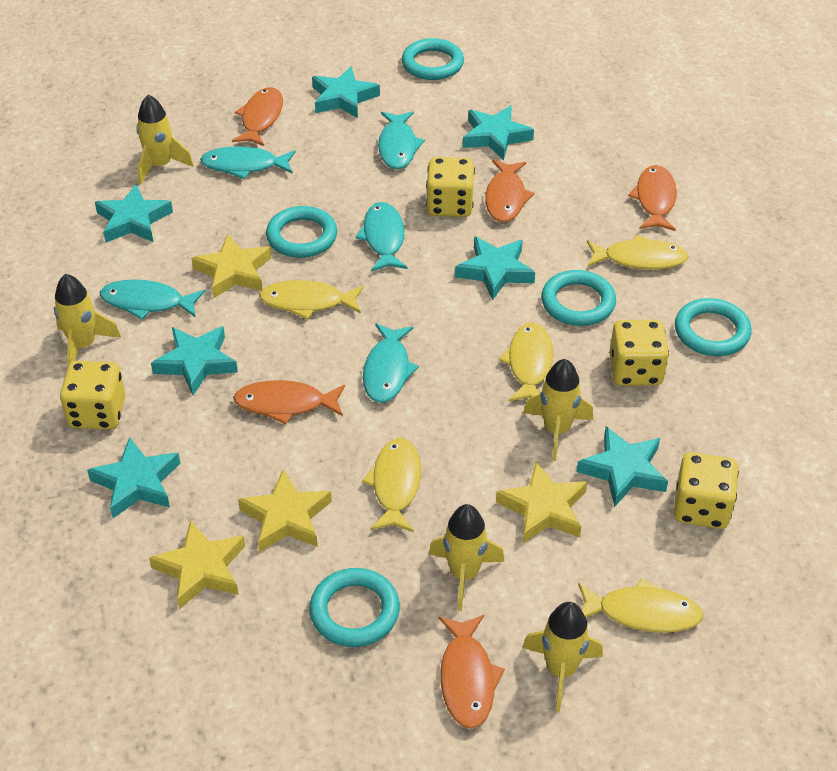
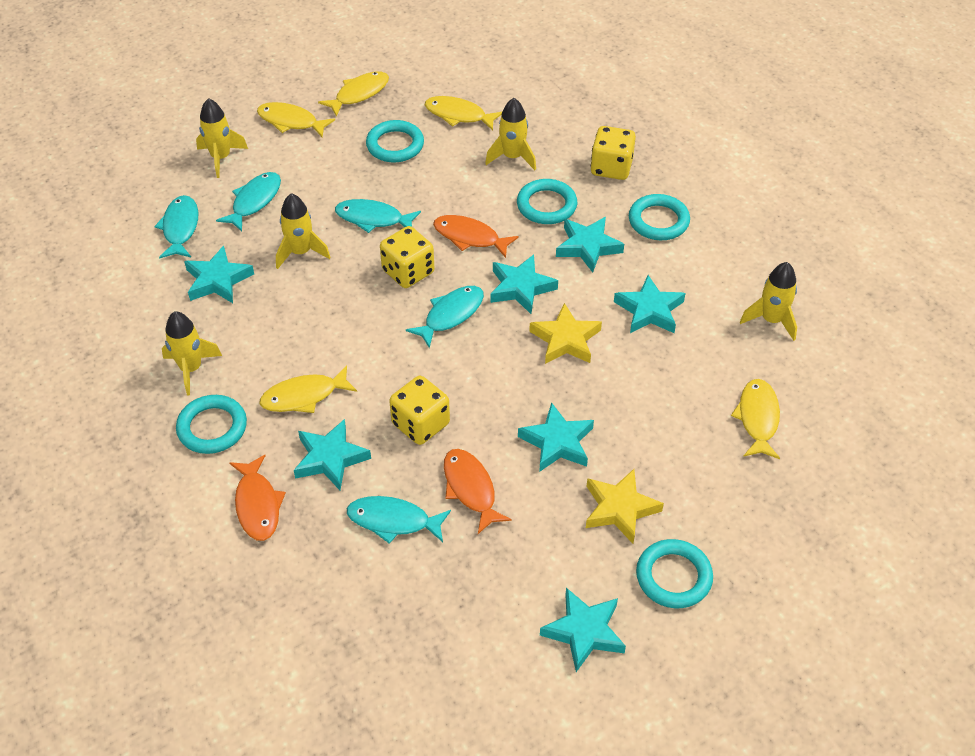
orange fish: 5 -> 3
yellow dice: 4 -> 3
yellow star: 4 -> 2

